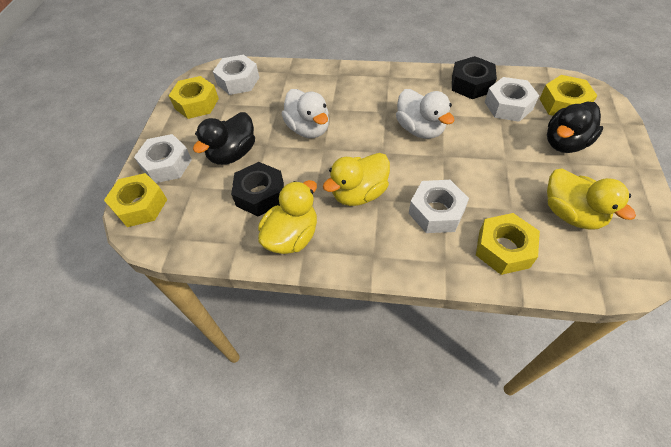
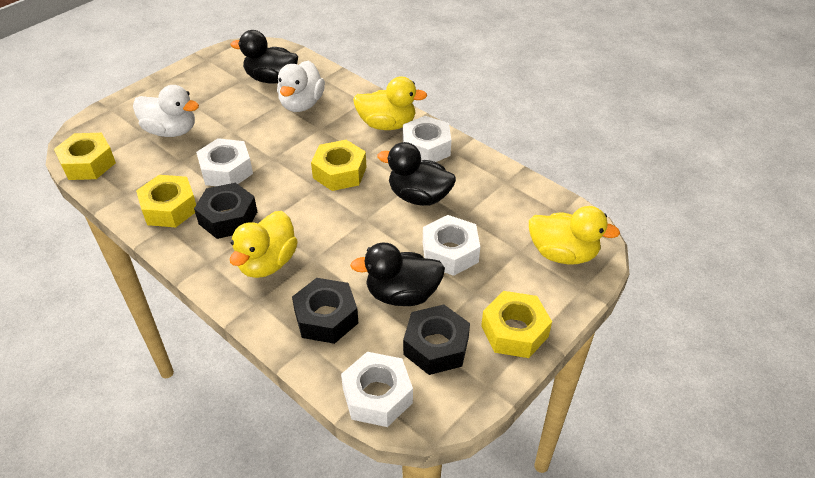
black duck: 2 -> 3
black nut: 2 -> 3

